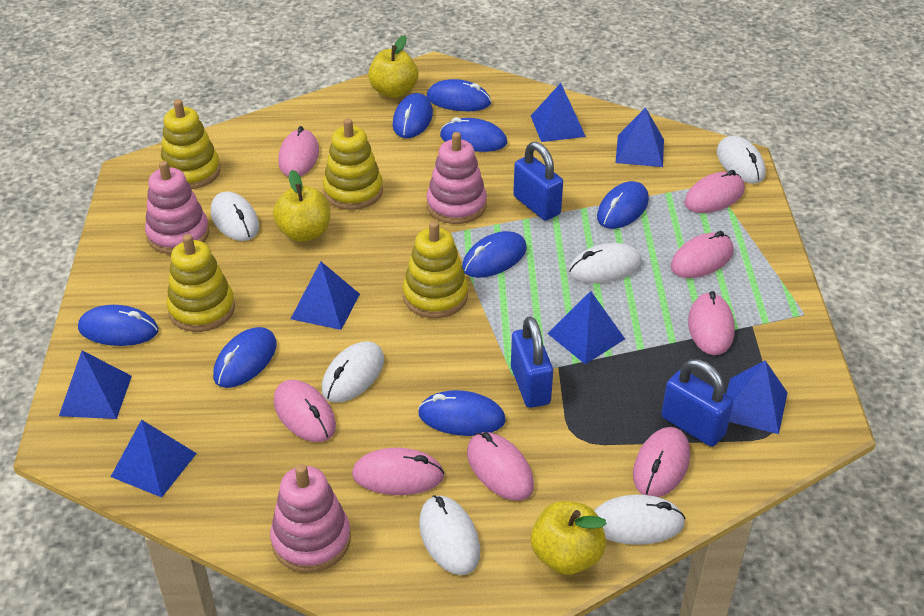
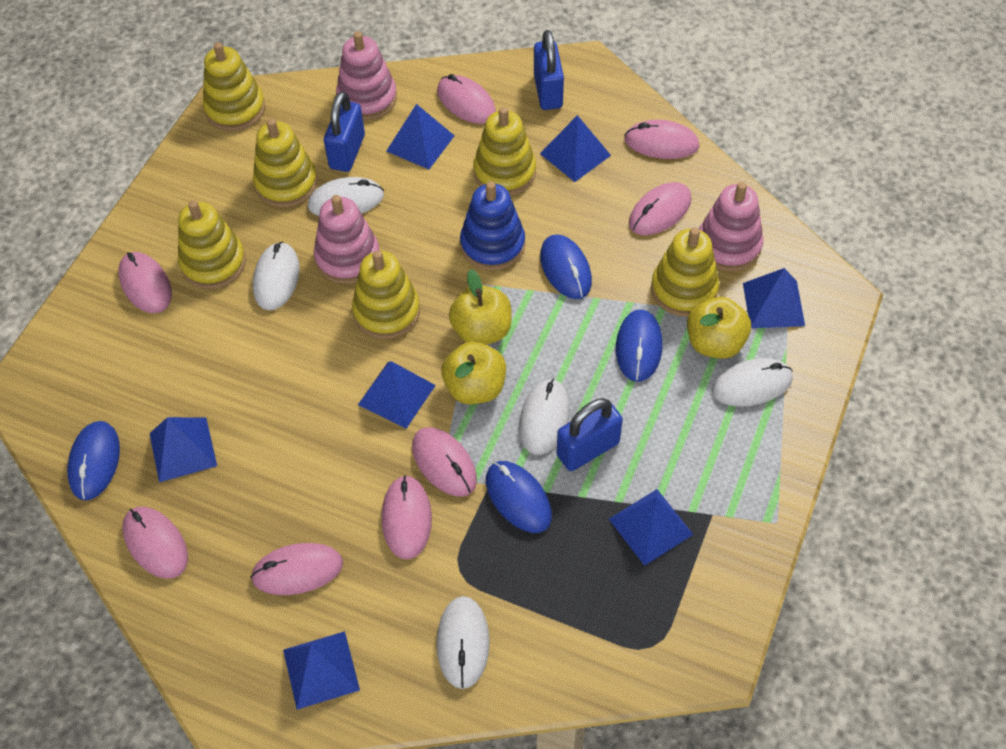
blue mouse: 8 -> 4
blue stacking toy: 0 -> 1
white mouse: 6 -> 5
yellow stacking toy: 4 -> 6

